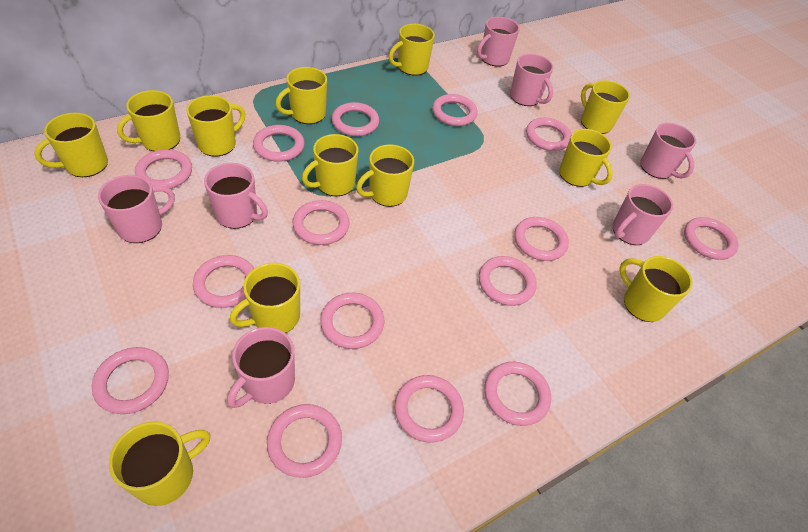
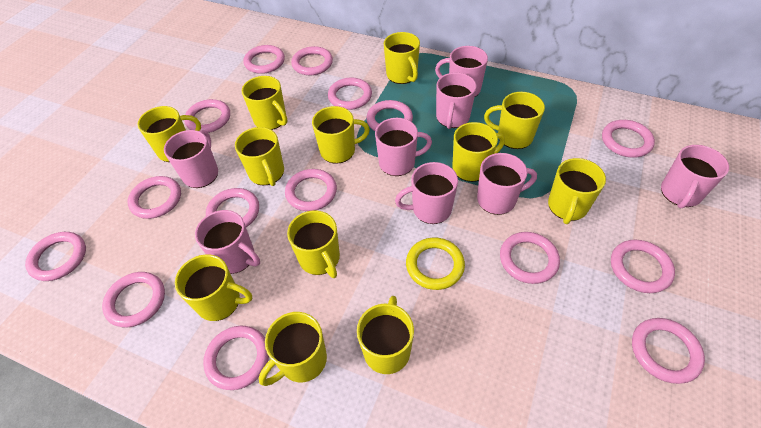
pink mug: 7 -> 8
yellow ring: 0 -> 1

